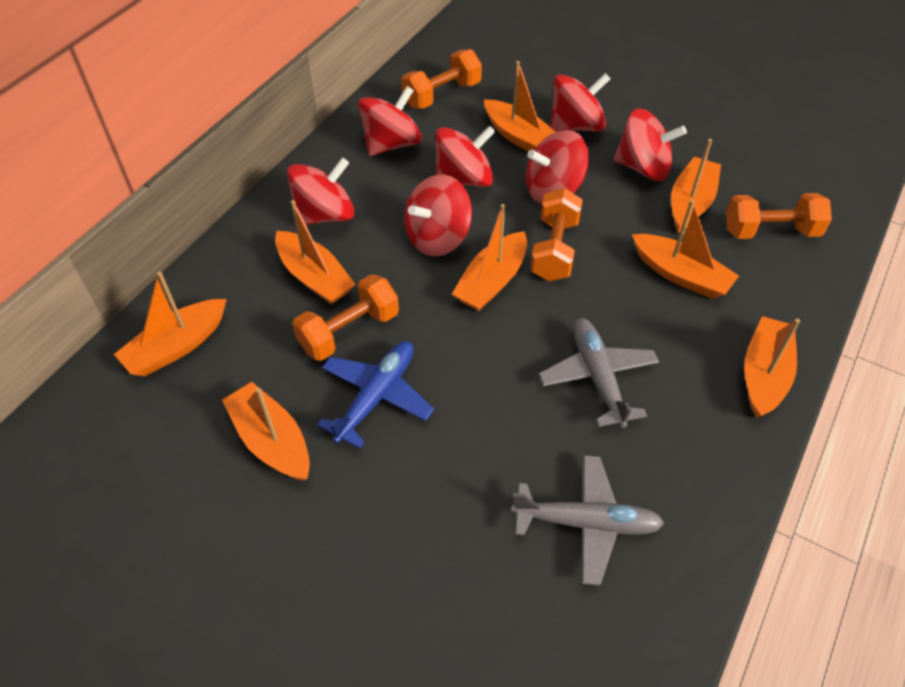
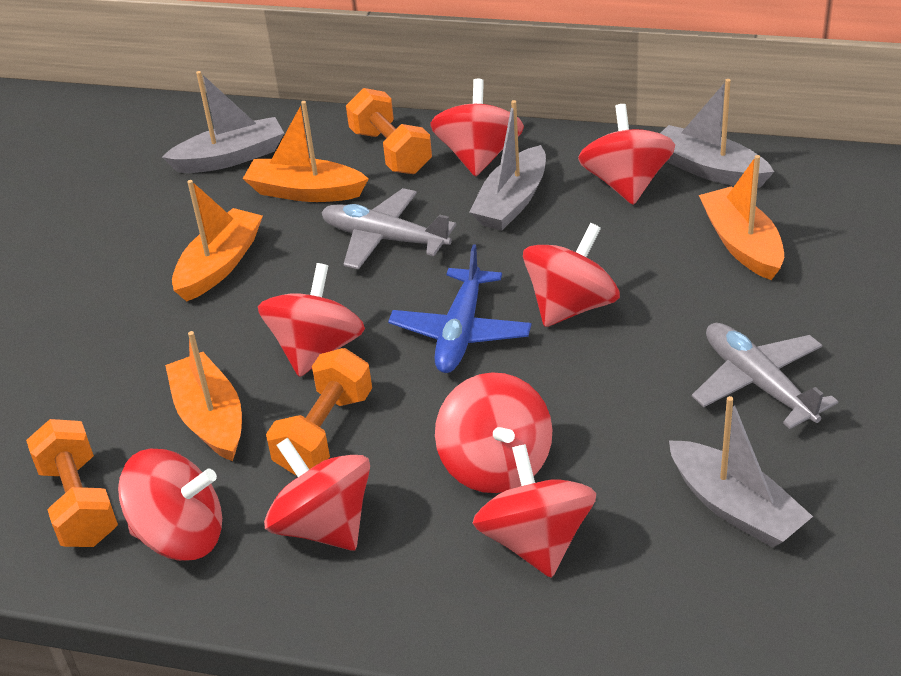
grey boat: 0 -> 4
orange boat: 8 -> 4
orange dumbbell: 4 -> 3
red spinning top: 7 -> 8

